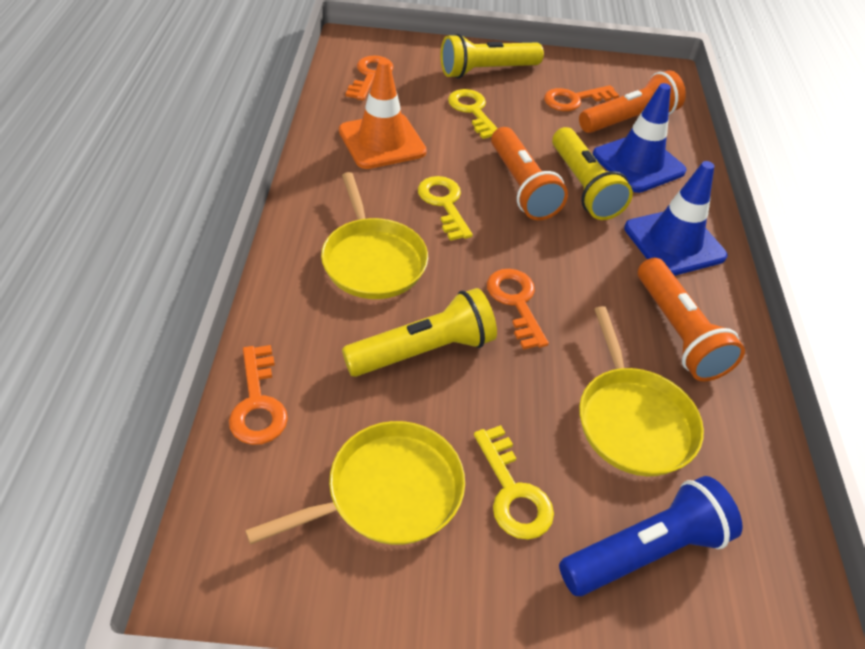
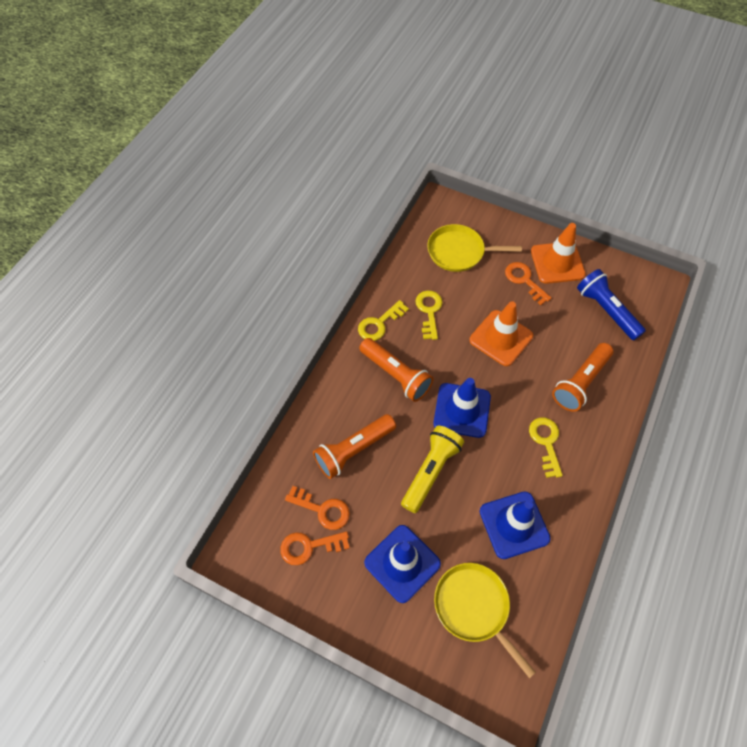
blue traffic cone: 2 -> 3
orange key: 4 -> 3
orange traffic cone: 1 -> 2
yellow flashlight: 3 -> 1
yellow pan: 3 -> 2

